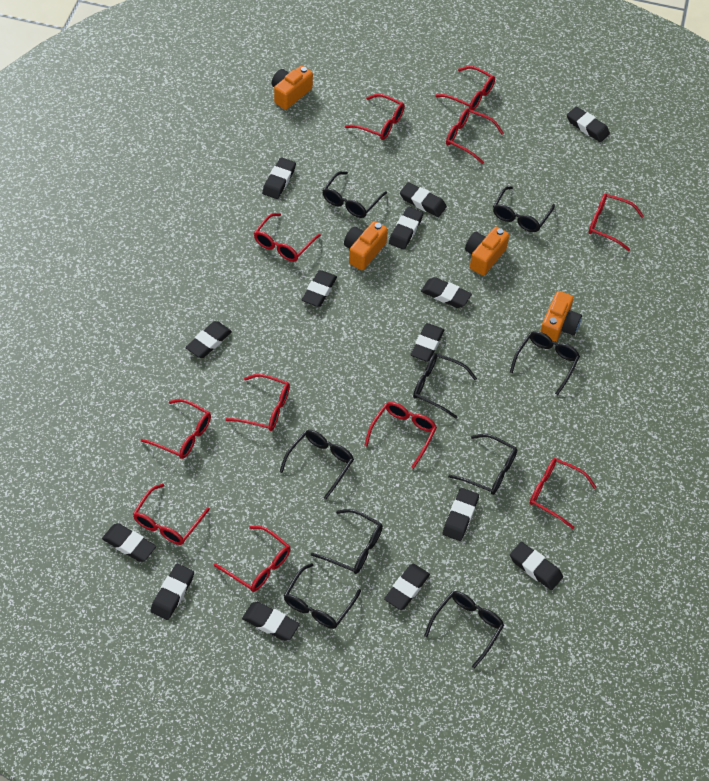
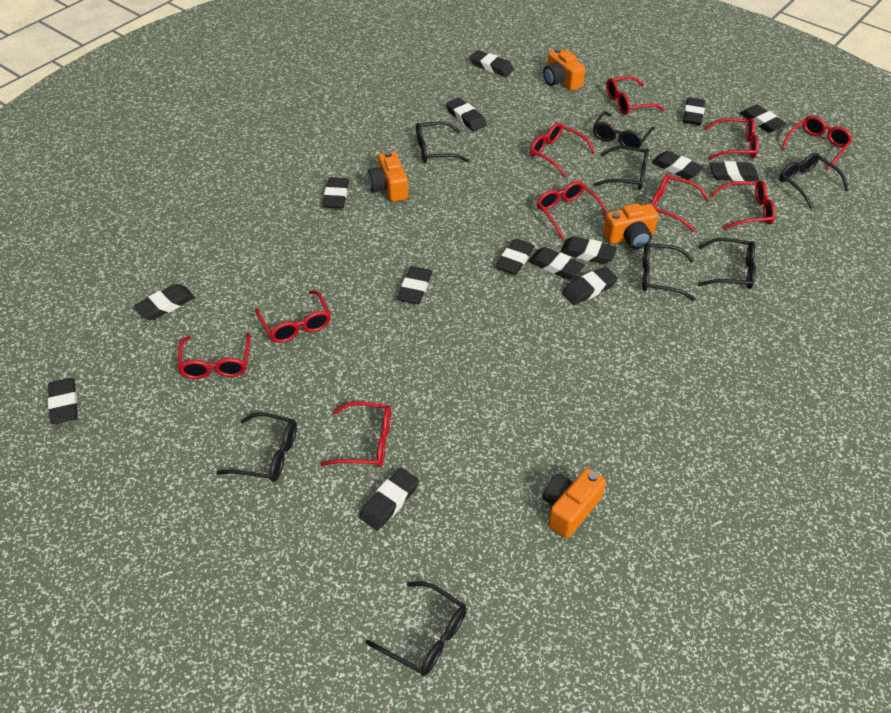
black eraser: 14 -> 15
black glasses: 9 -> 8
red glasses: 11 -> 10

